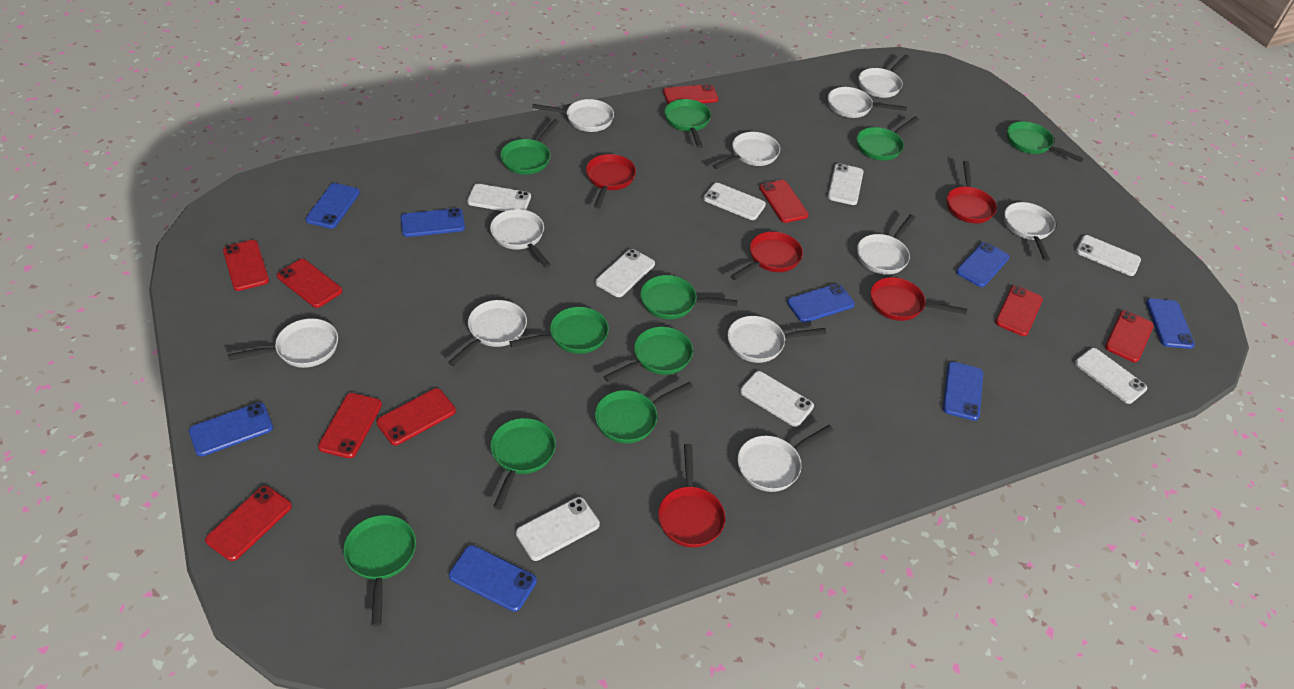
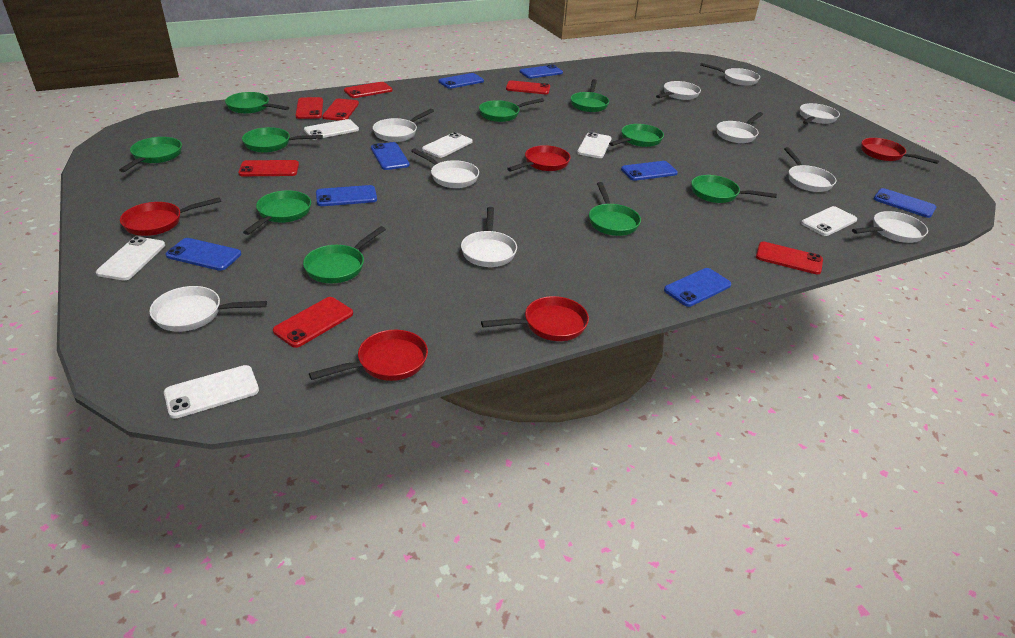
red phone: 9 -> 7
white pan: 11 -> 10
white phone: 8 -> 6

